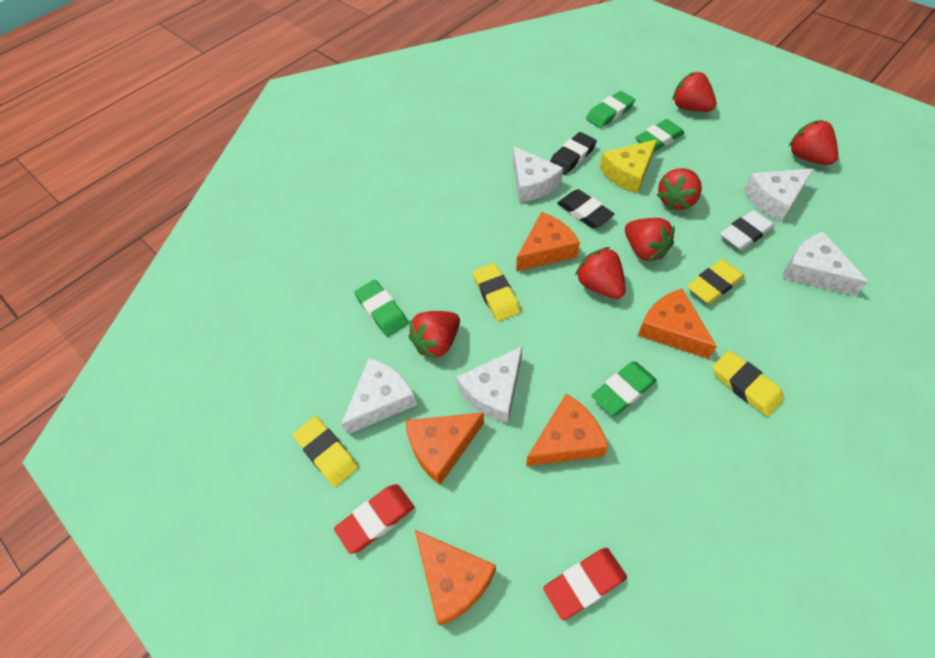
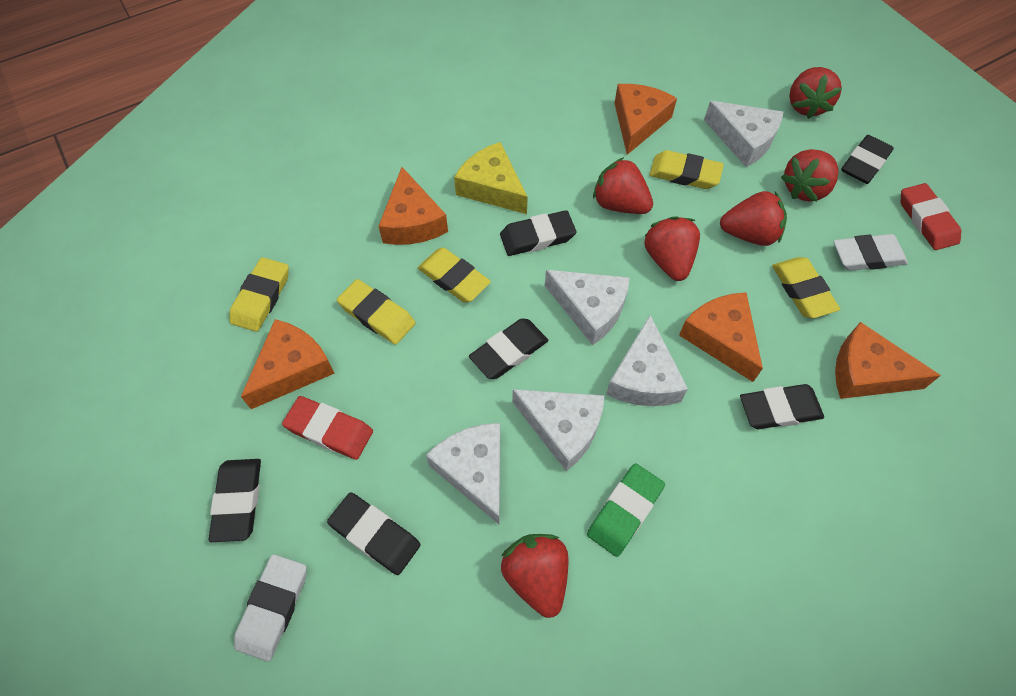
black eraser: 2 -> 6
green eraser: 4 -> 1
white eraser: 1 -> 2
yellow eraser: 4 -> 5

